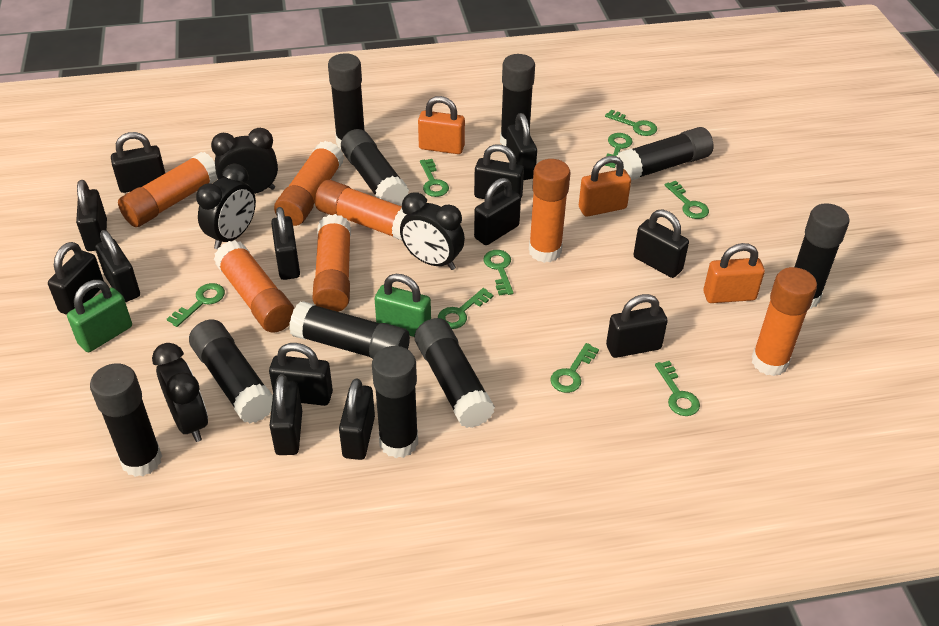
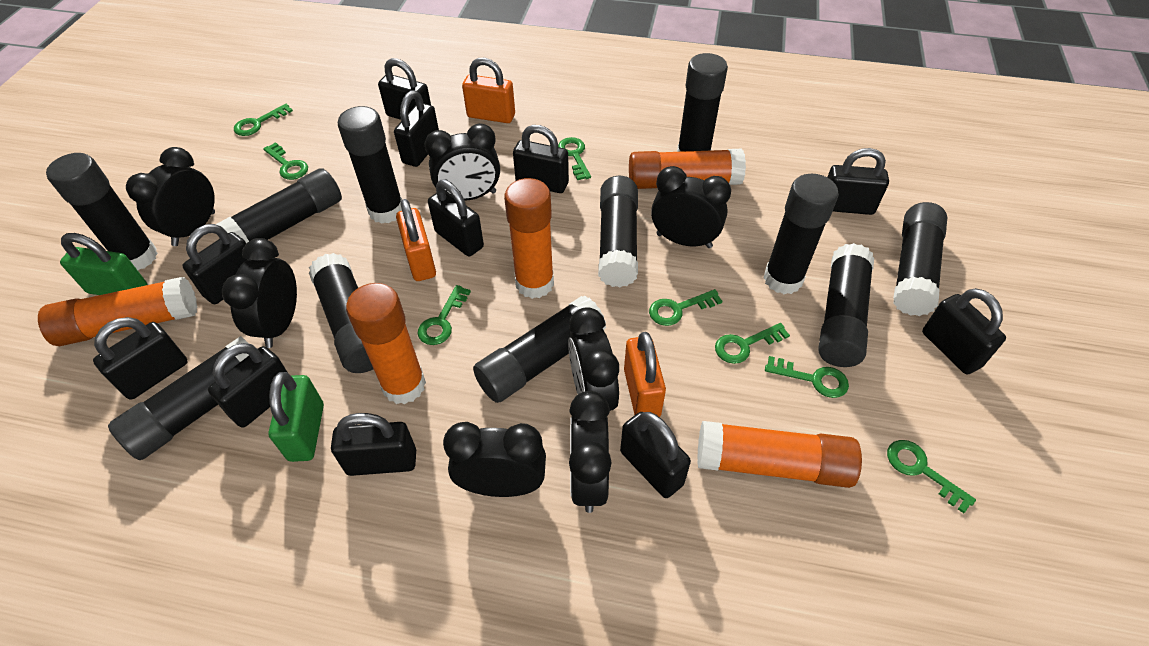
black clock: 4 -> 7
black glue stick: 10 -> 11
black padlock: 13 -> 11
green key: 9 -> 8
orange glue stick: 7 -> 5

